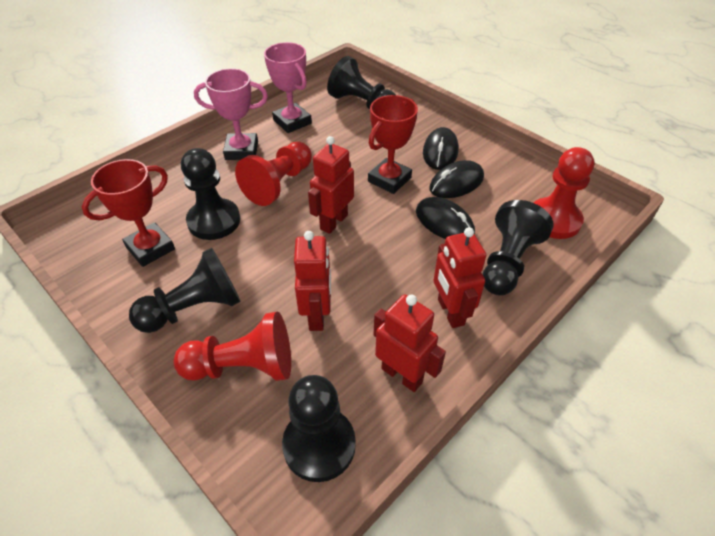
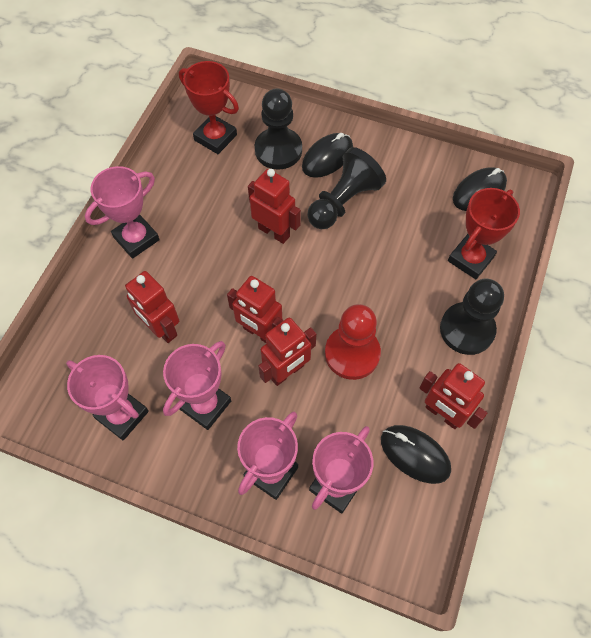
black pawn: 5 -> 3
pink trophy: 2 -> 5
red pawn: 3 -> 1
red robot: 4 -> 5

